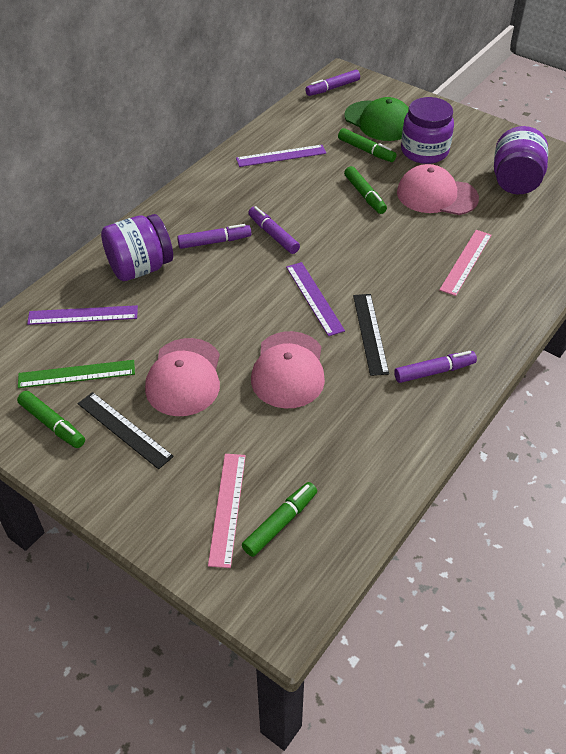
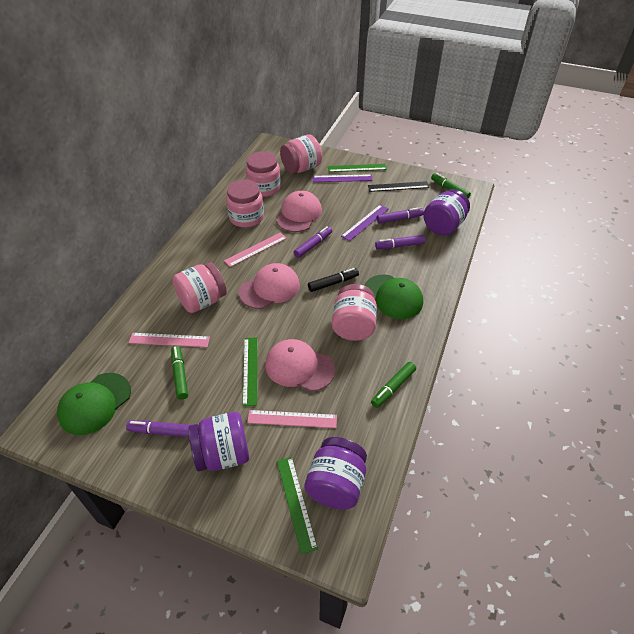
black marker: 0 -> 1
black ruler: 2 -> 1
green cap: 1 -> 2
green marker: 4 -> 3
green ruler: 1 -> 3
pink jar: 0 -> 5
pink ruler: 2 -> 3
purple ruler: 3 -> 2

